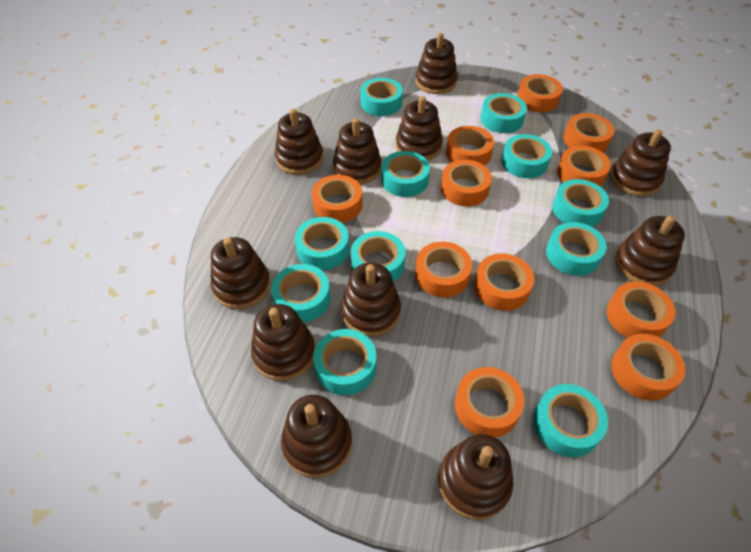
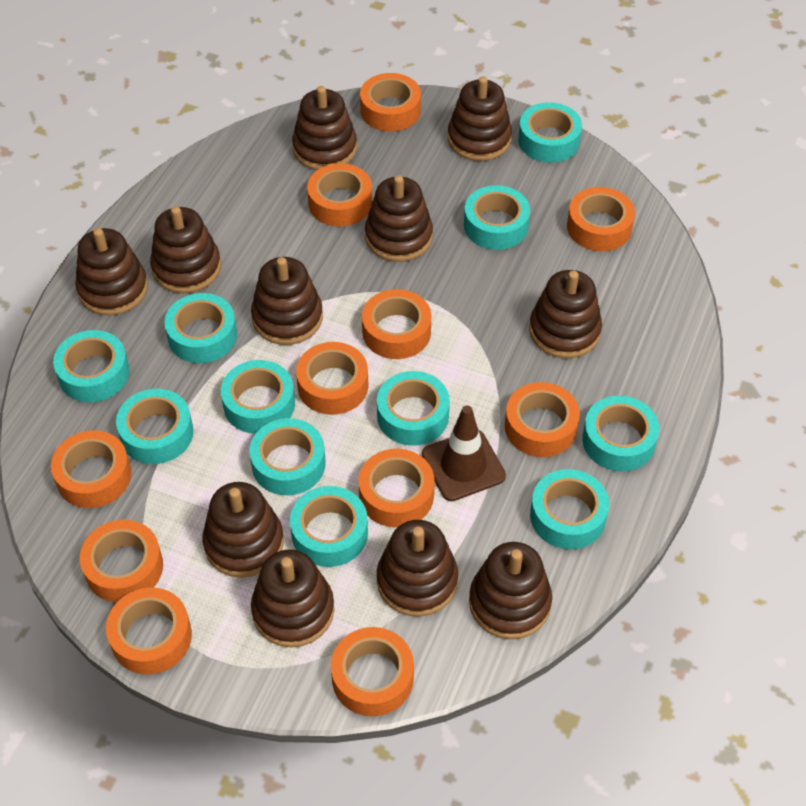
brown traffic cone: 0 -> 1

